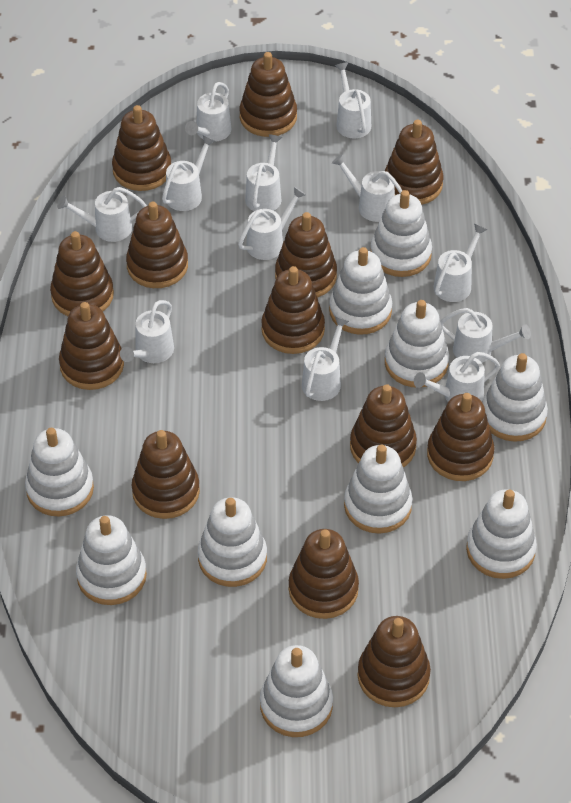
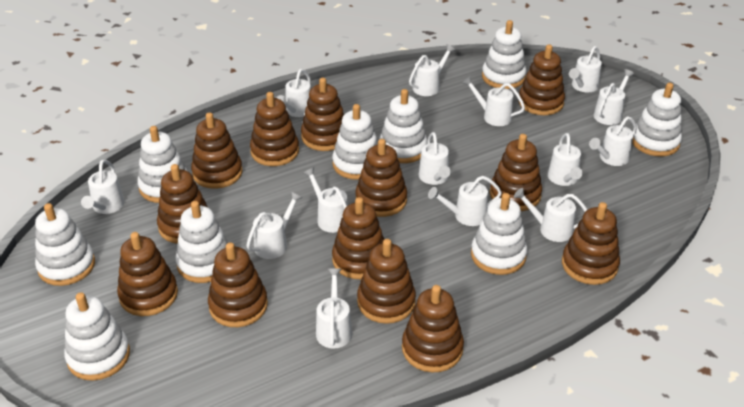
white stacking toy: 10 -> 9
white watering can: 12 -> 14

